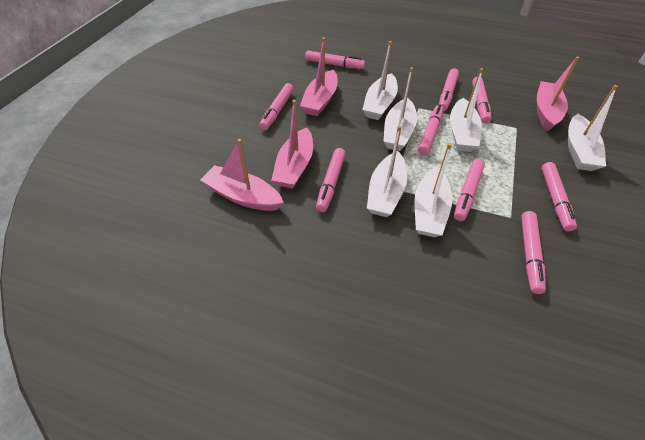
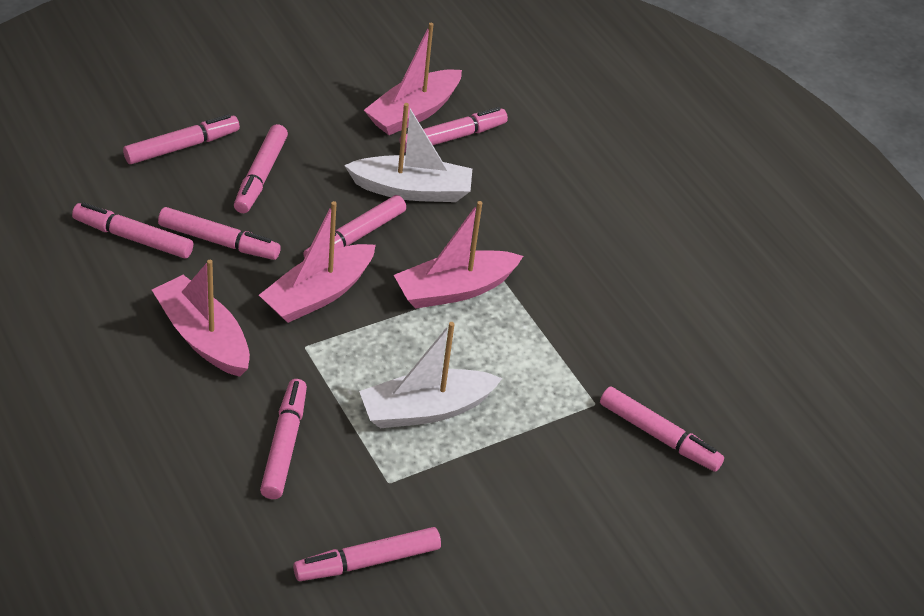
white boat: 6 -> 2

